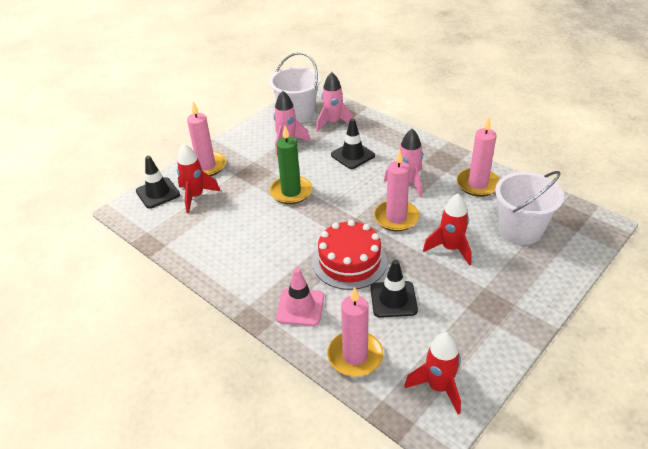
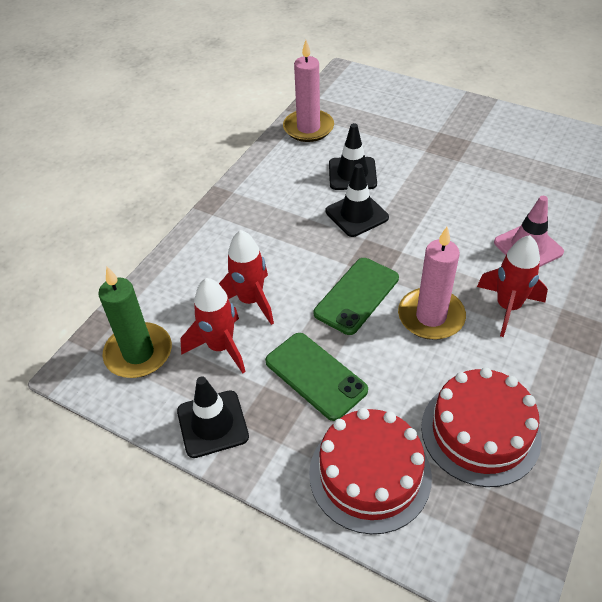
green phone: 0 -> 2
pink candle: 4 -> 2
pink rocket: 3 -> 0
red cake: 1 -> 2
white bucket: 2 -> 0

